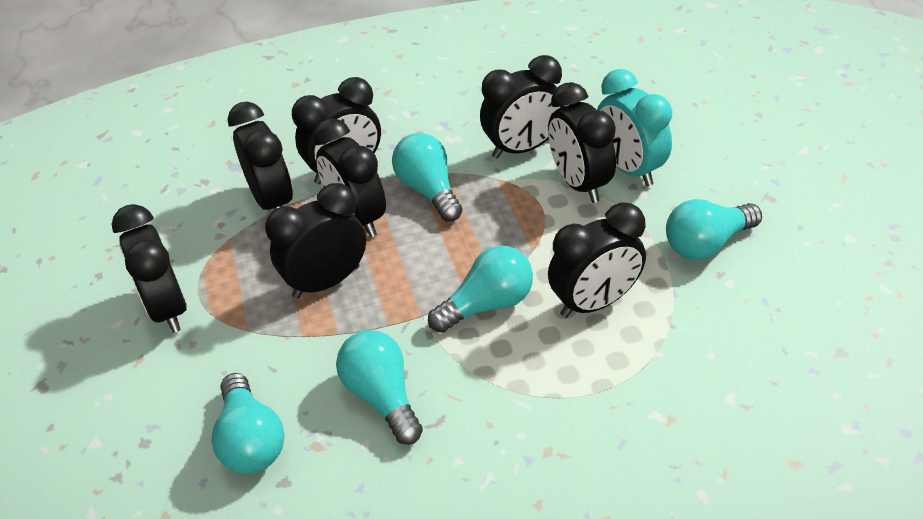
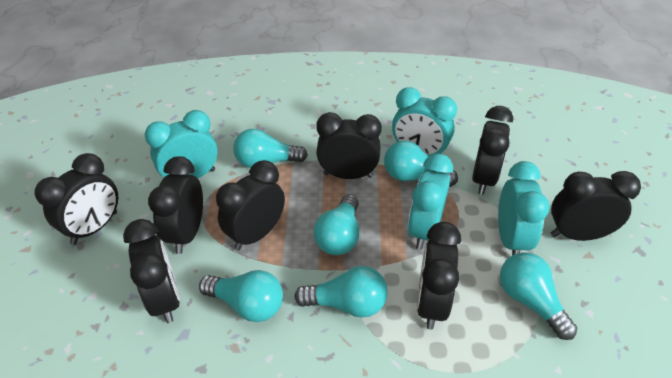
turquoise clock: 1 -> 4
turquoise light bulb: 5 -> 6

